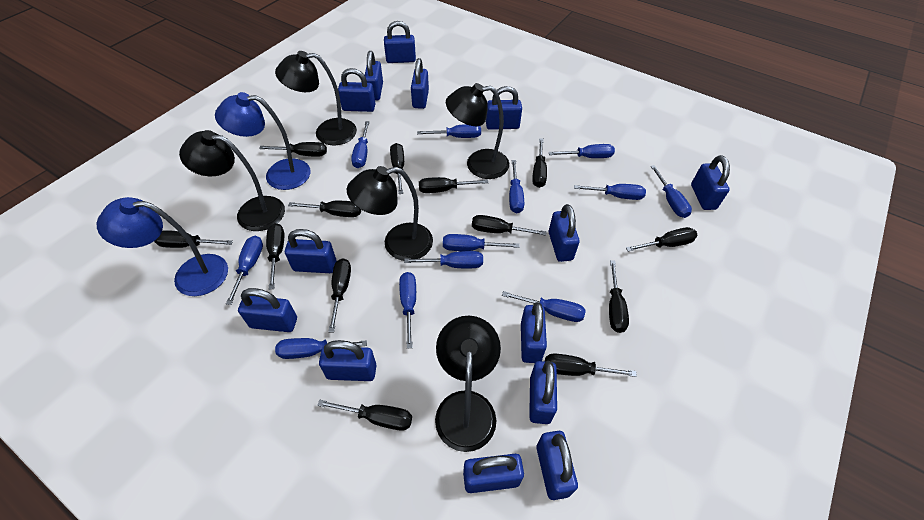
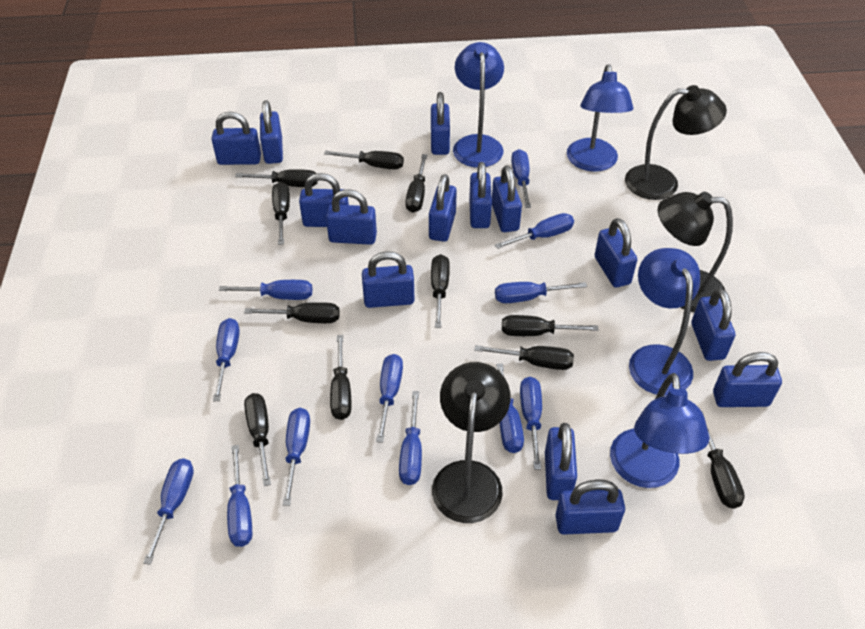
black lamp: 5 -> 3
black screwdriver: 13 -> 11
blue lamp: 2 -> 4

